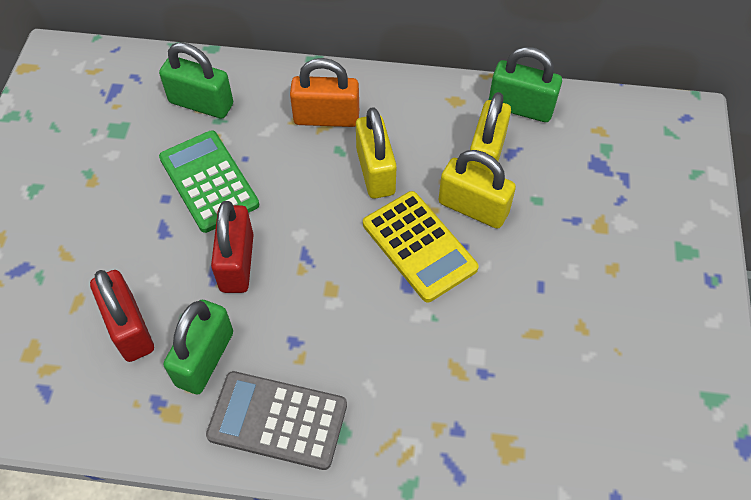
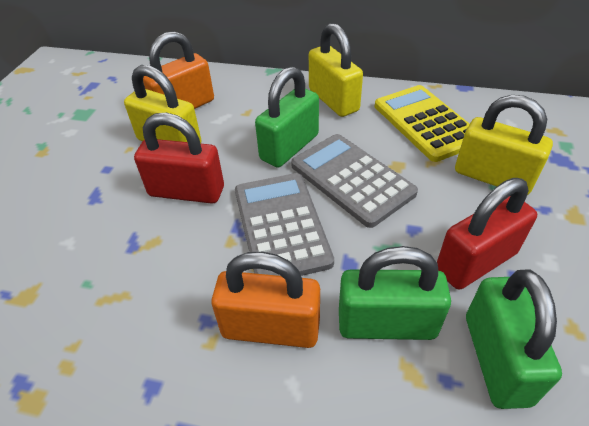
green calculator: 1 -> 0
grey calculator: 1 -> 2
orange padlock: 1 -> 2

